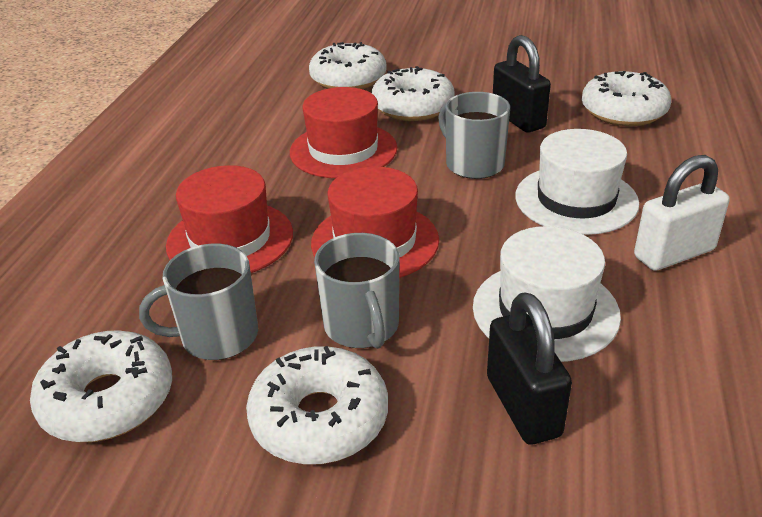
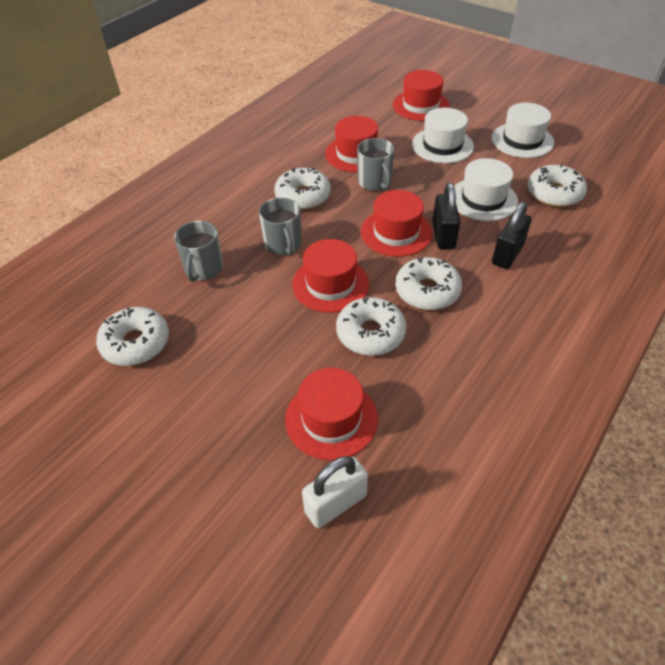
red hat: 3 -> 5
white hat: 2 -> 3

